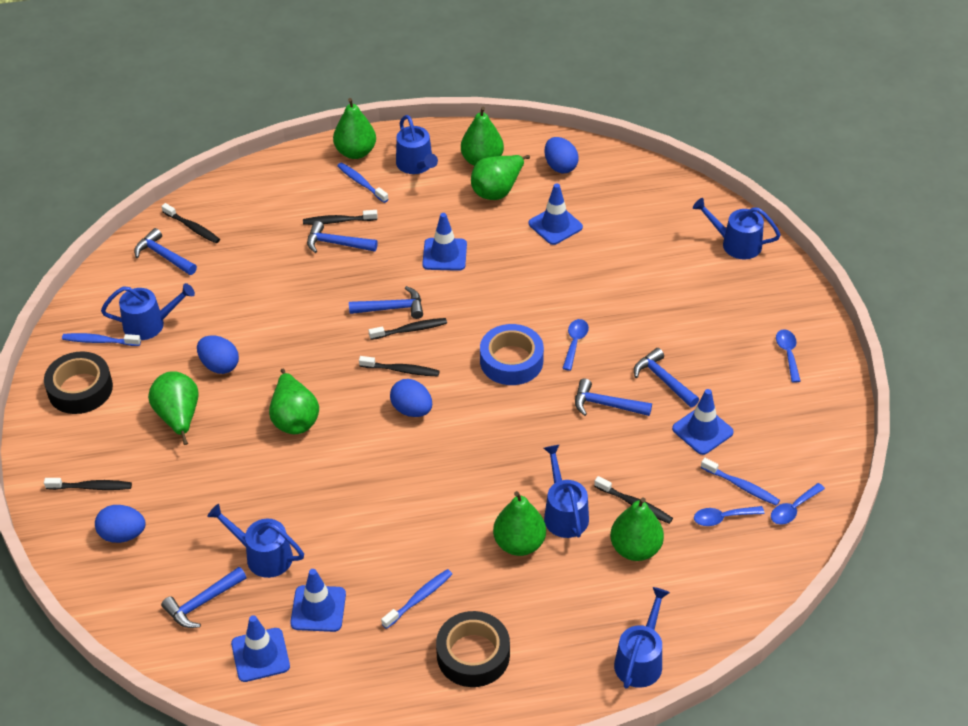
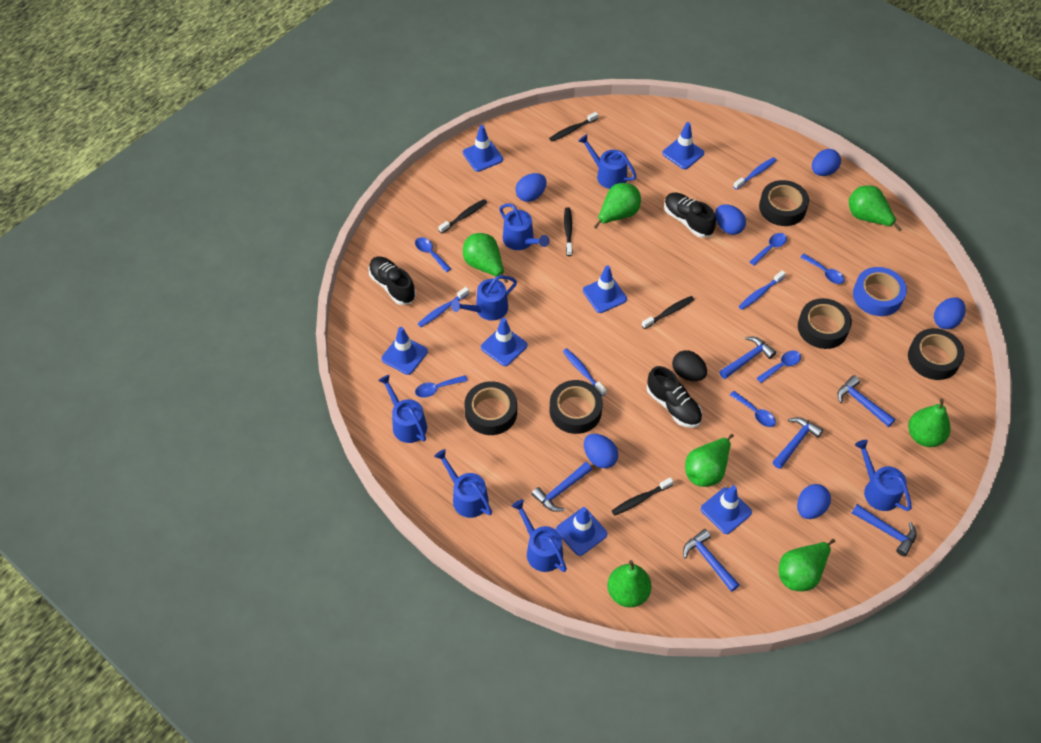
black egg: 0 -> 1
black shoe: 0 -> 3
black tape: 2 -> 5
black toothbrush: 6 -> 5
blue egg: 4 -> 6
blue spoon: 4 -> 6
blue traffic cone: 5 -> 7
blue watering can: 6 -> 7

